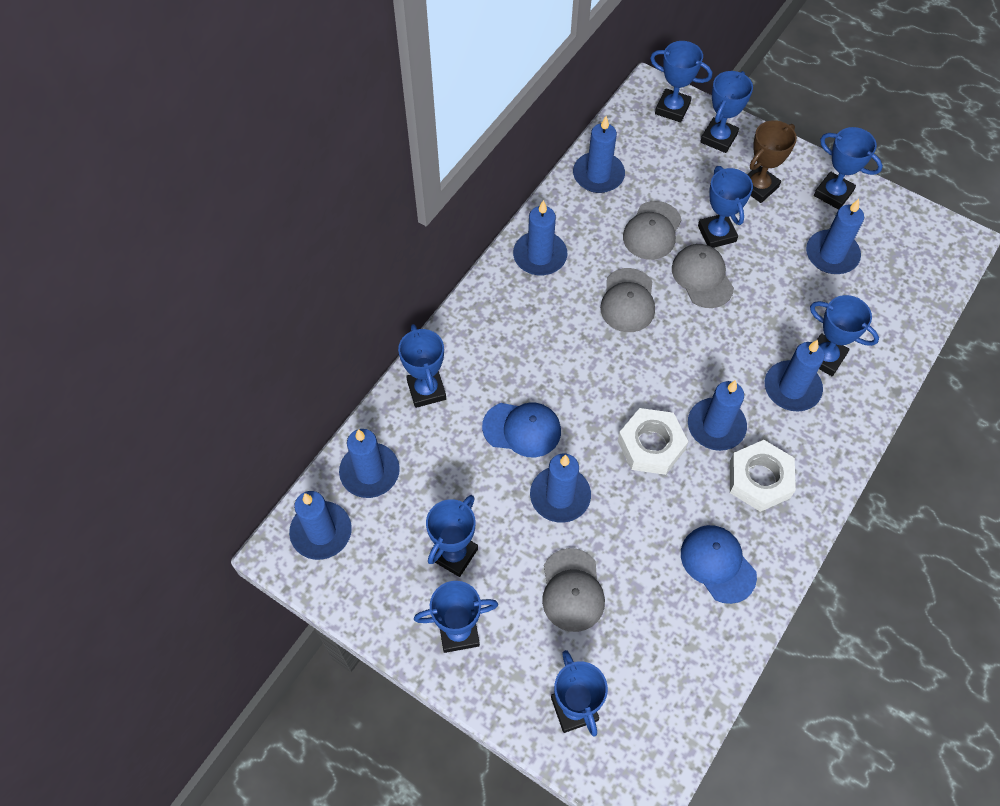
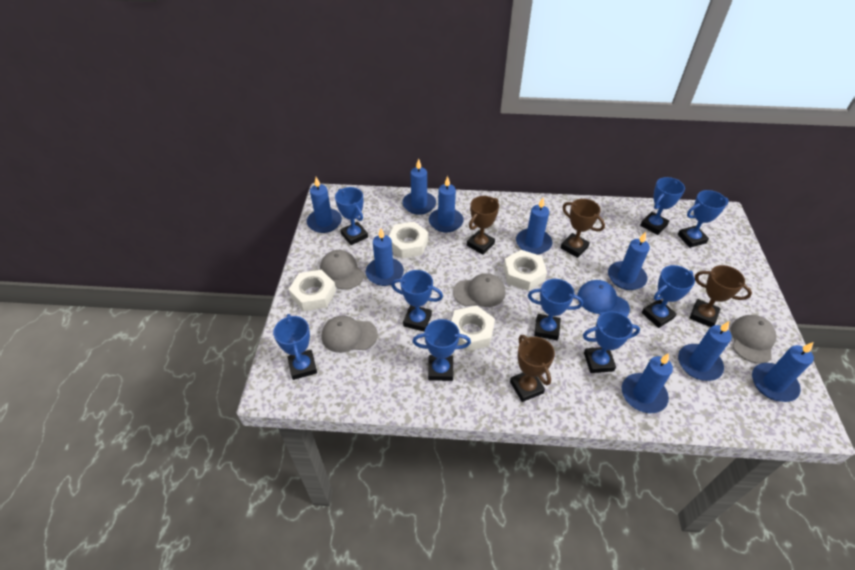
blue candle: 8 -> 9
blue cap: 2 -> 1
brown trophy: 1 -> 4
white nut: 2 -> 4

